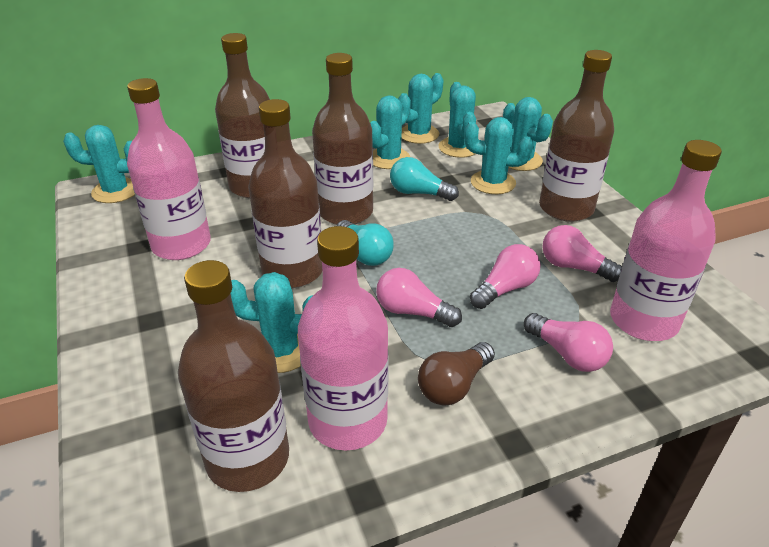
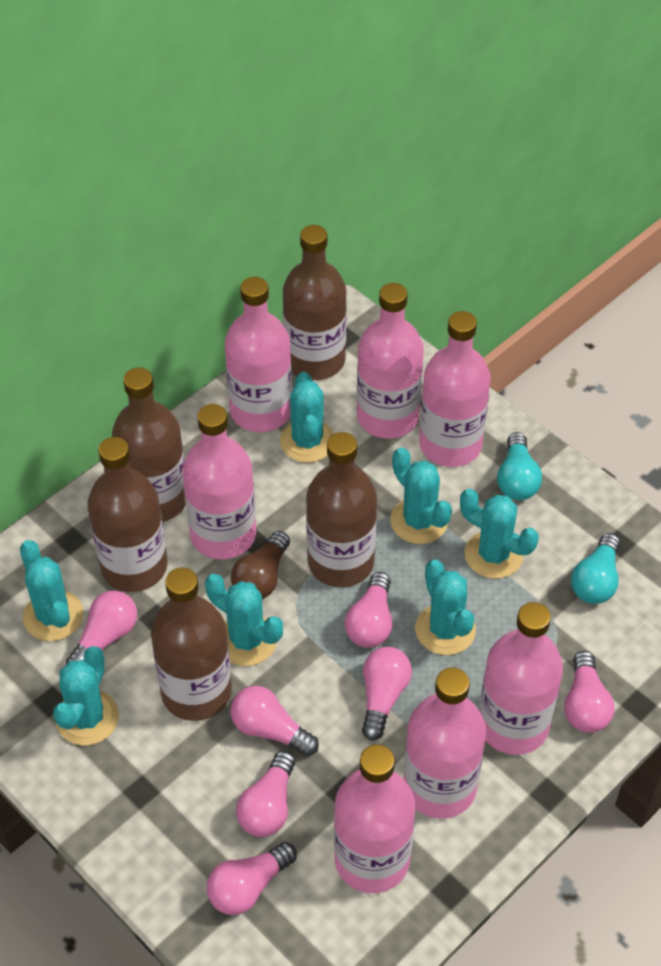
pink bottle: 3 -> 7
pink light bulb: 4 -> 7

